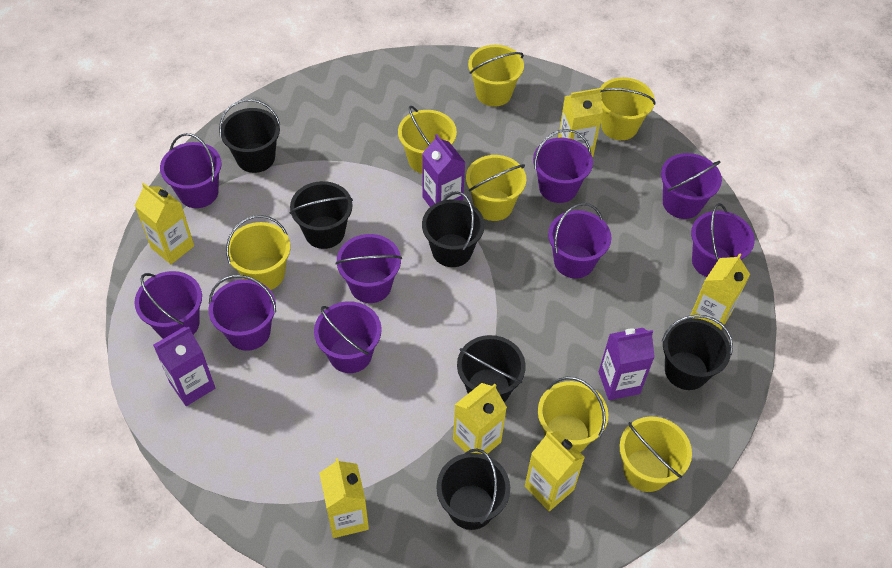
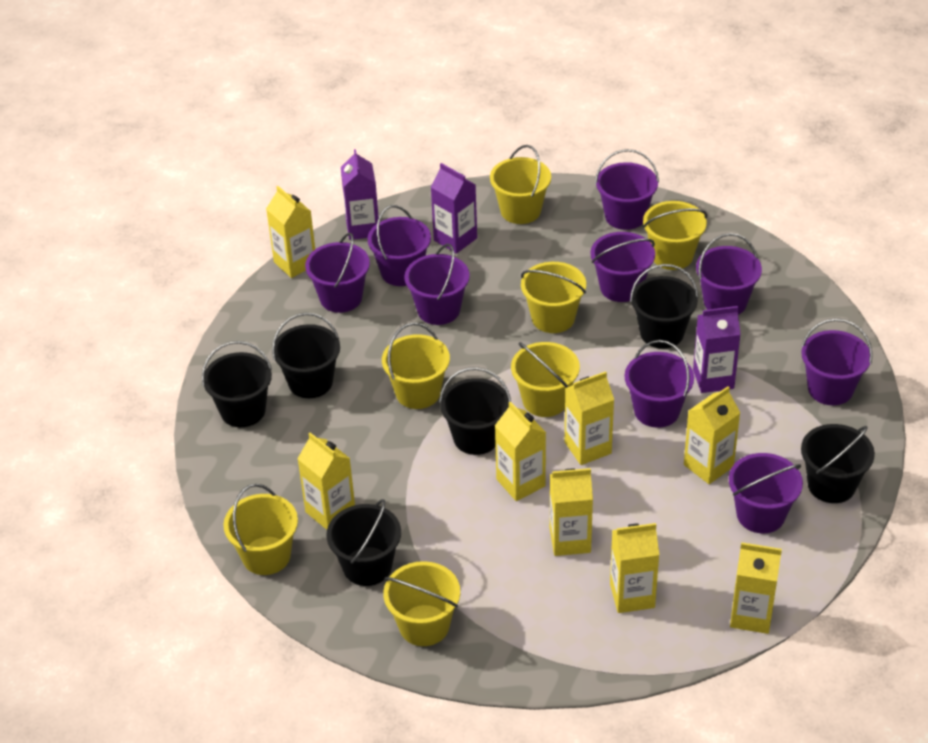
yellow carton: 6 -> 8

